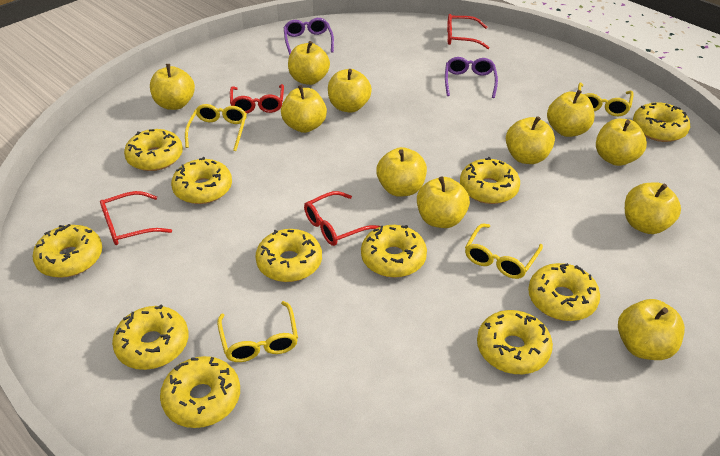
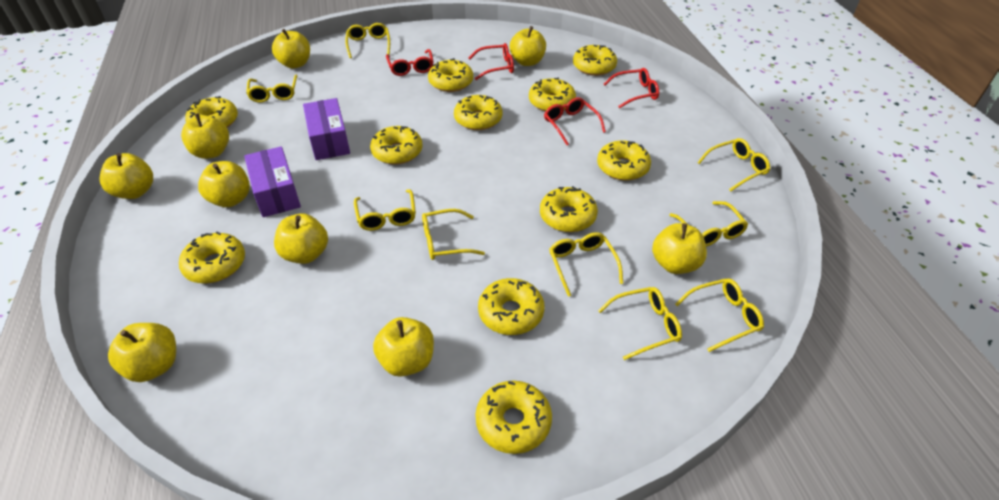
purple box: 0 -> 2
purple glasses: 2 -> 0
yellow apple: 11 -> 9
yellow glasses: 4 -> 9

